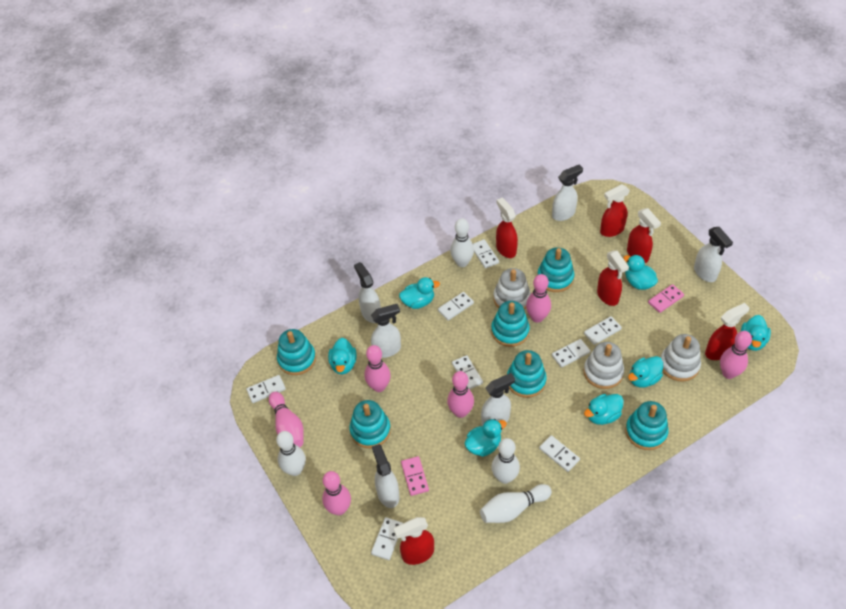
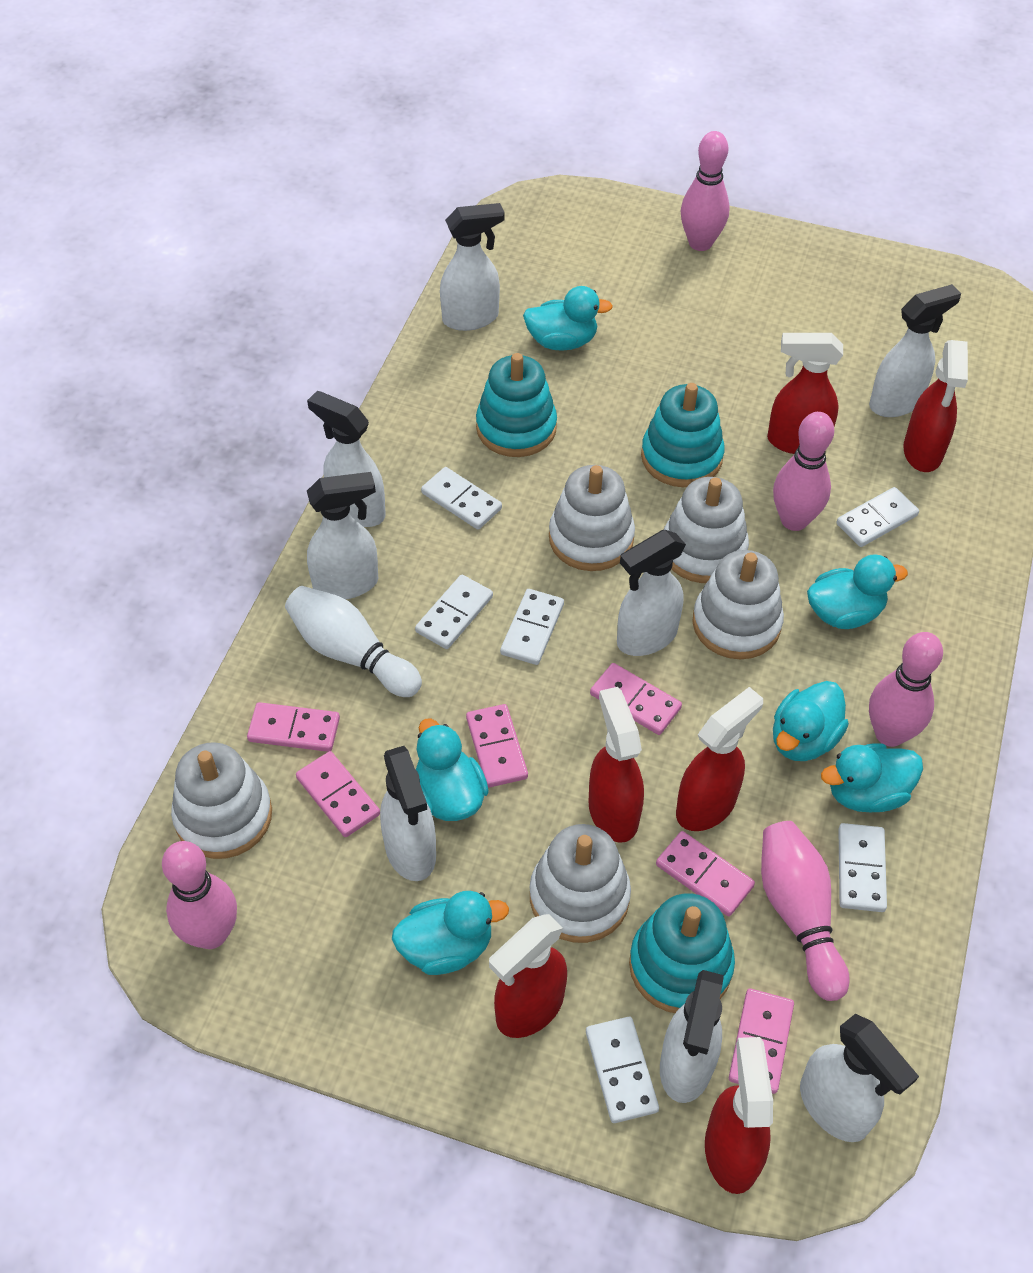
pink bowling pin: 6 -> 5
pink domino: 2 -> 6
turquoise duck: 7 -> 6
turquoise stacking toy: 6 -> 3
white bowling pin: 4 -> 1
white domino: 8 -> 6
white spray bottle: 6 -> 8
white stacking toy: 3 -> 5

